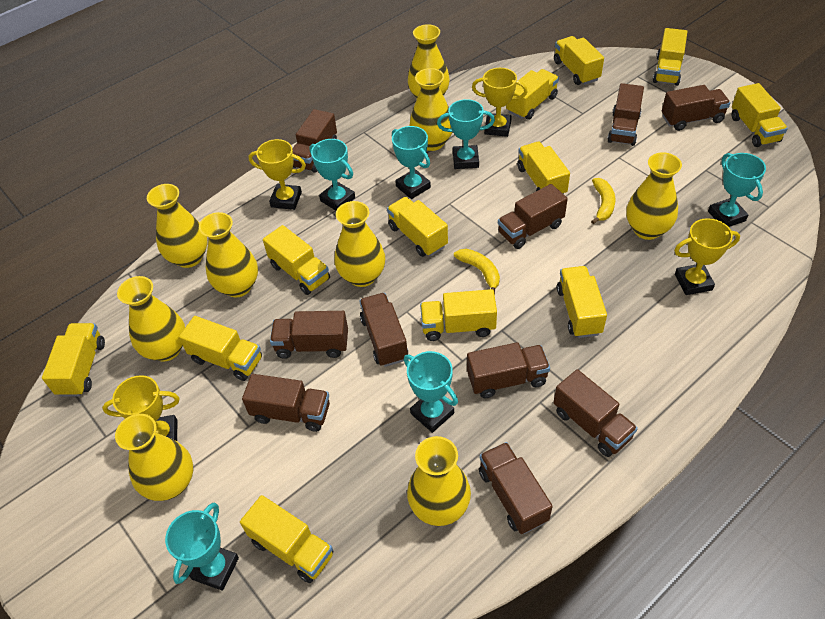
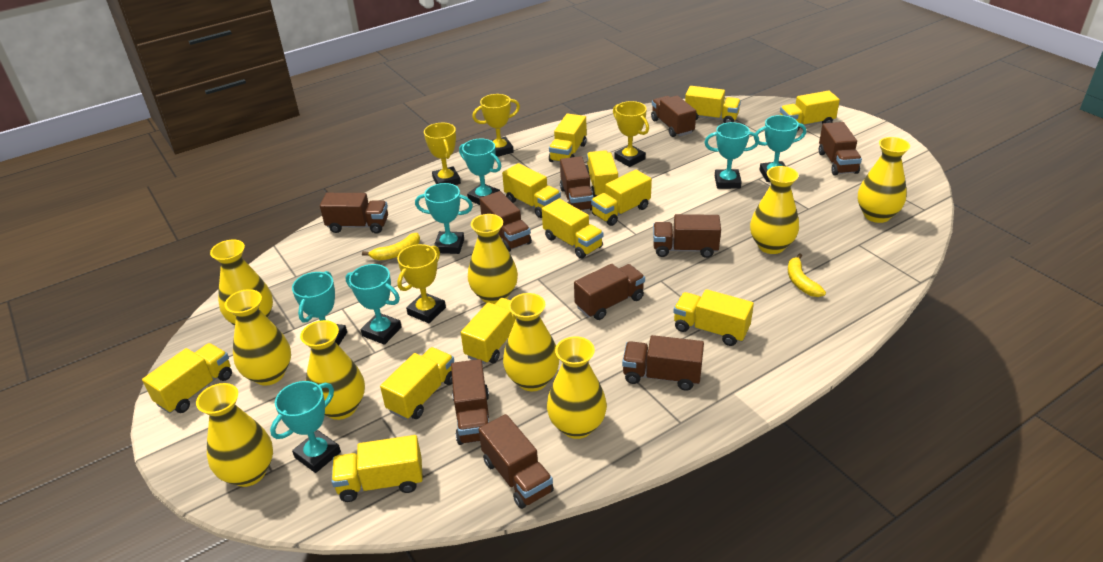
turquoise trophy: 6 -> 7

